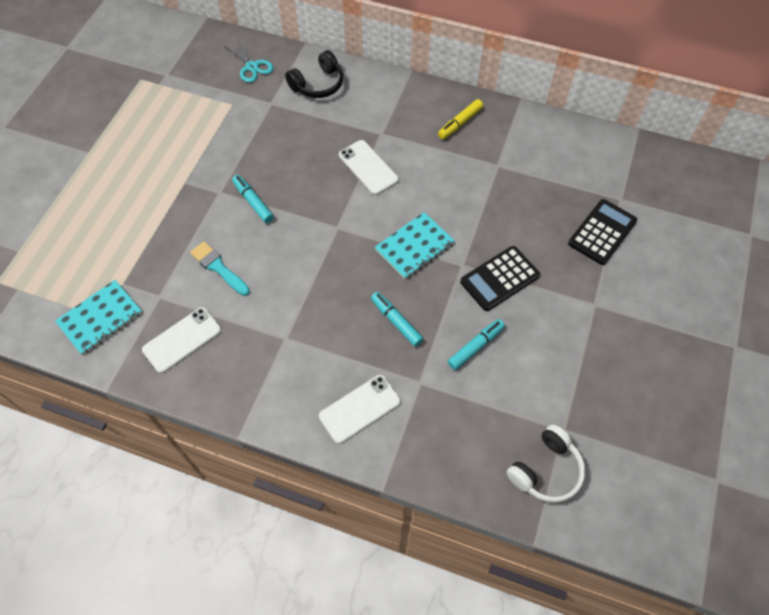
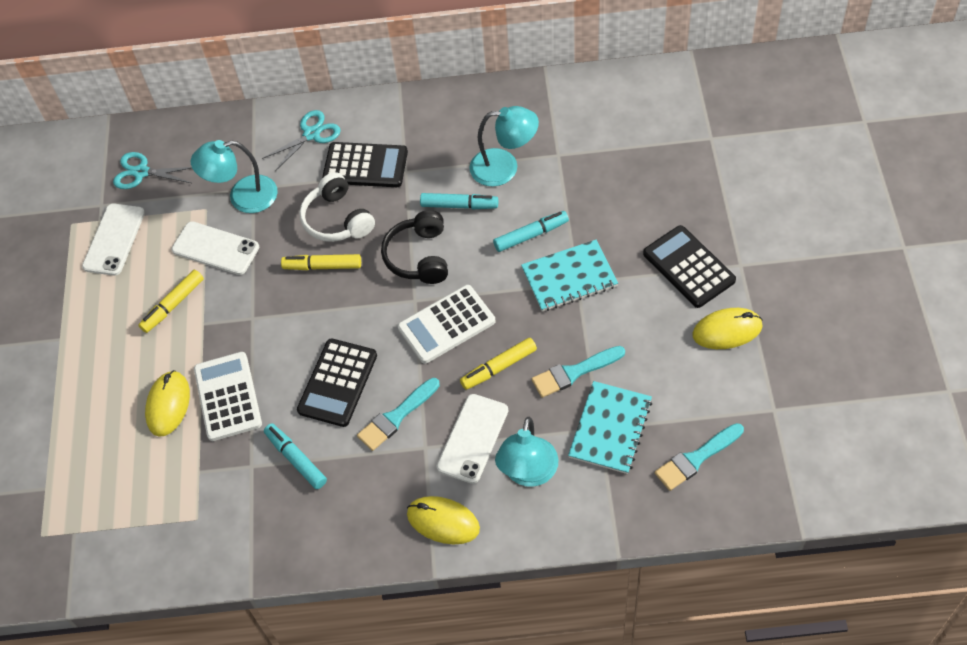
black calculator: 2 -> 3
turquoise brush: 1 -> 3
turquoise lamp: 0 -> 3
turquoise scissors: 1 -> 2
white calculator: 0 -> 2
yellow marker: 1 -> 3
yellow mouse: 0 -> 3

